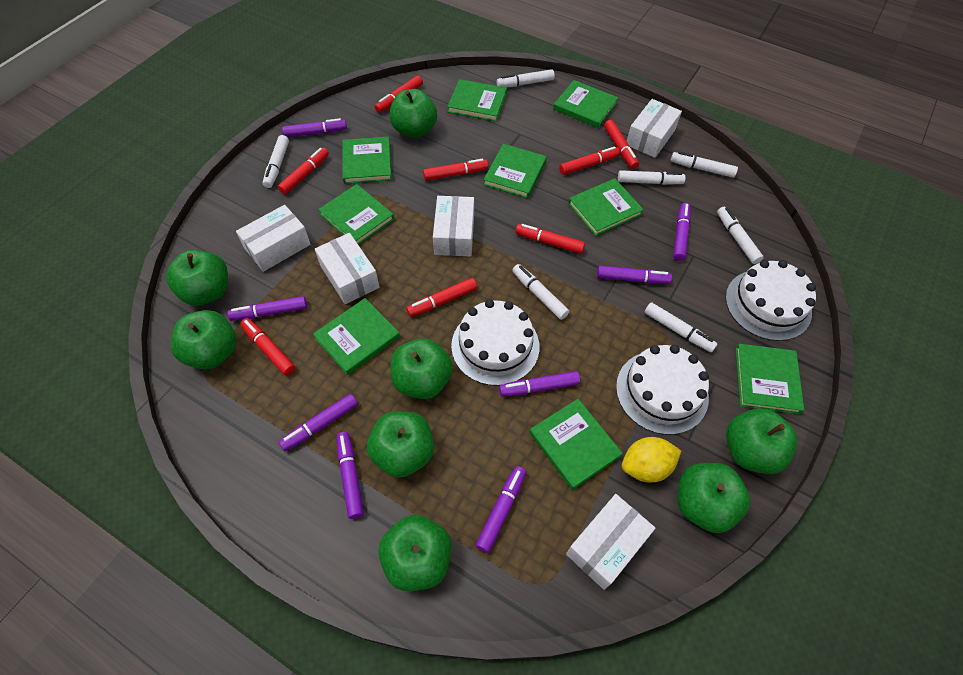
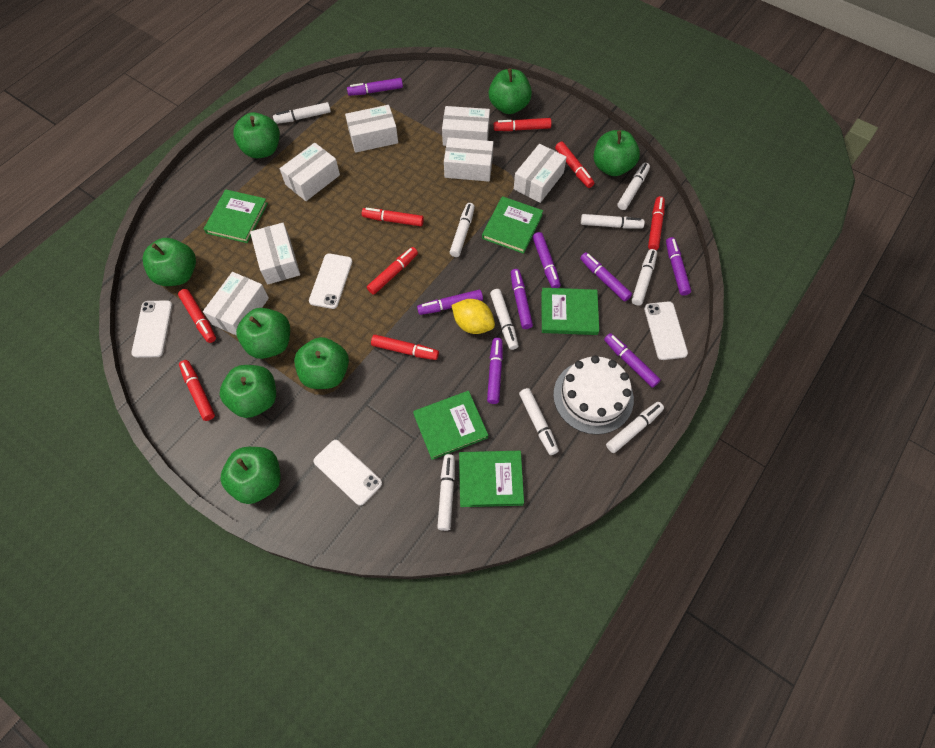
green book: 9 -> 5
white box: 5 -> 7
white cake: 3 -> 1
white marker: 7 -> 9
white phone: 0 -> 4

